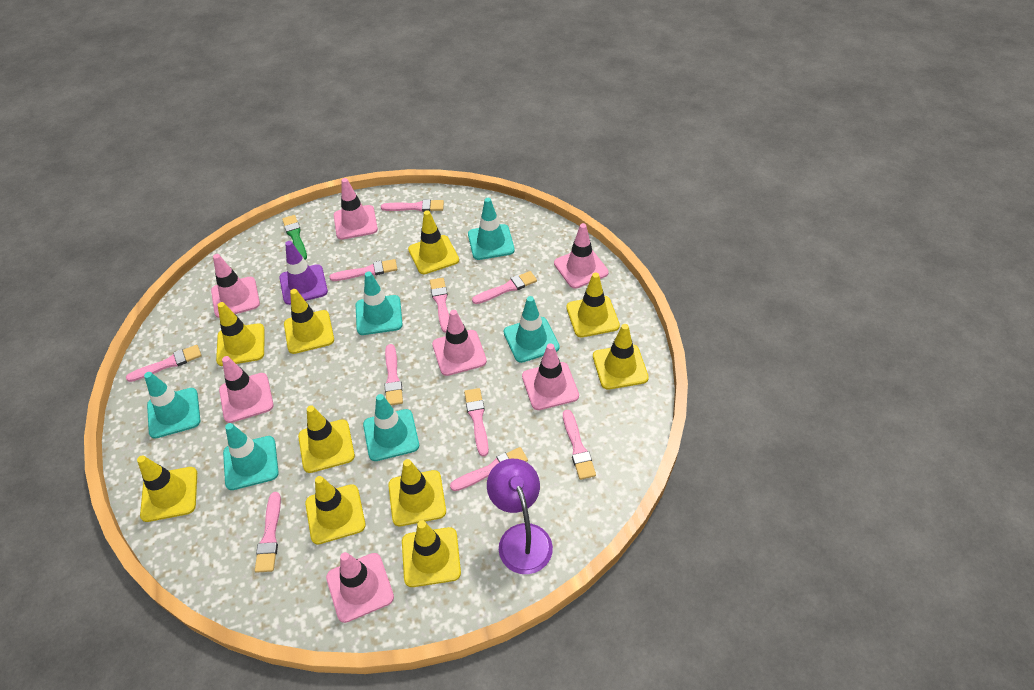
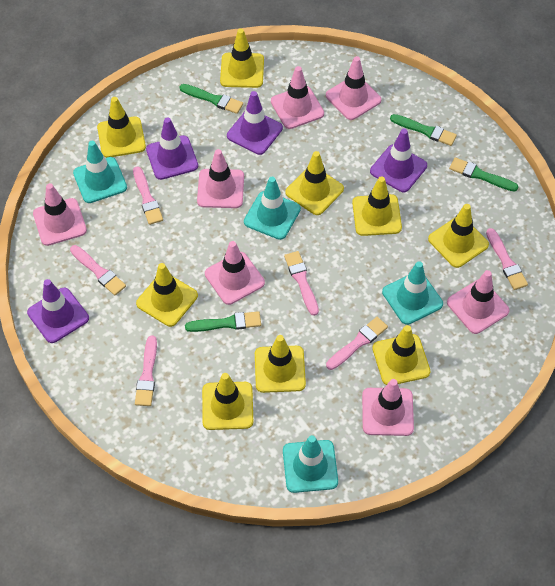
green brush: 1 -> 4
pink brush: 10 -> 6
purple lamp: 1 -> 0
purple traffic cone: 1 -> 4
turquoise traffic cone: 6 -> 4
yellow traffic cone: 10 -> 9

